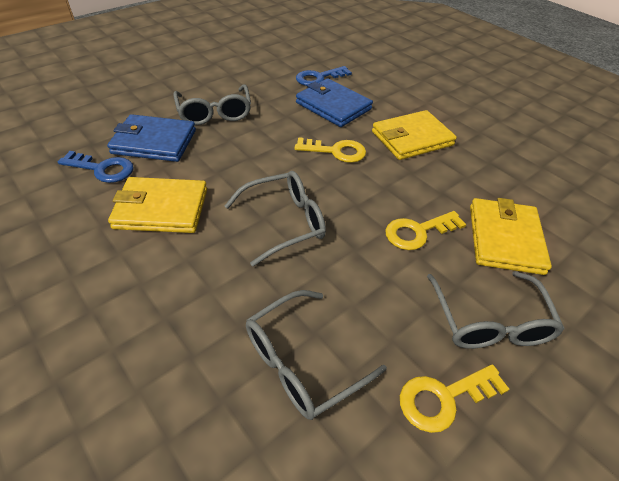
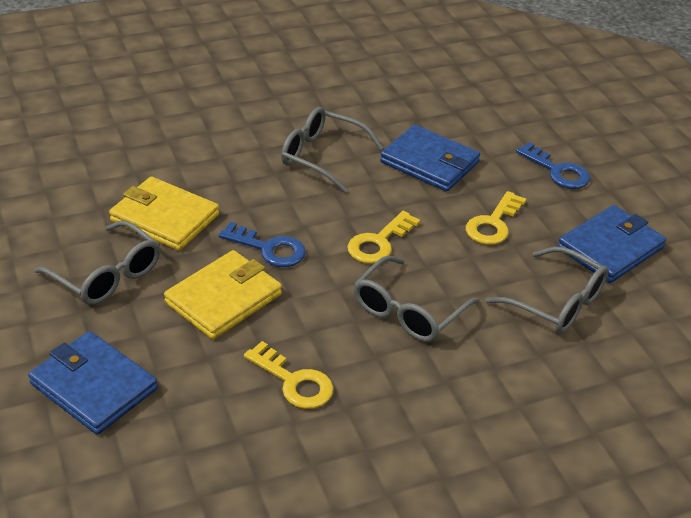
blue wallet: 2 -> 3
yellow wallet: 3 -> 2

